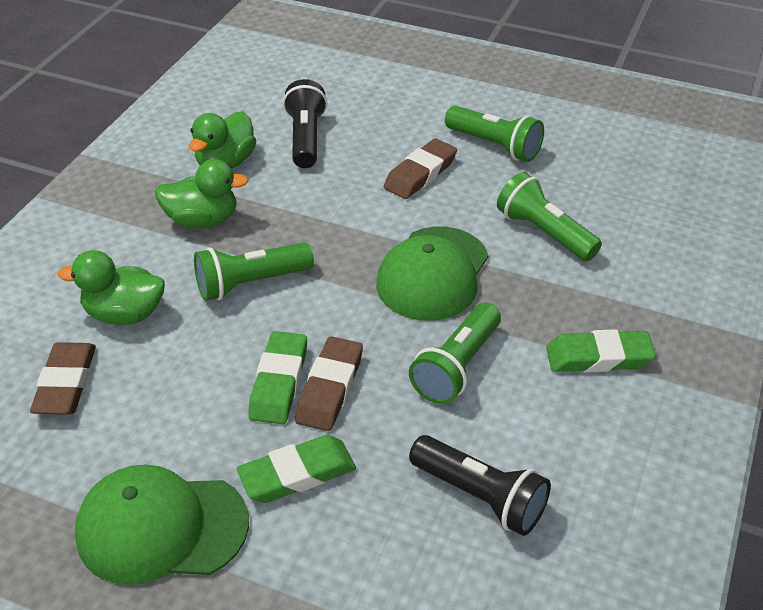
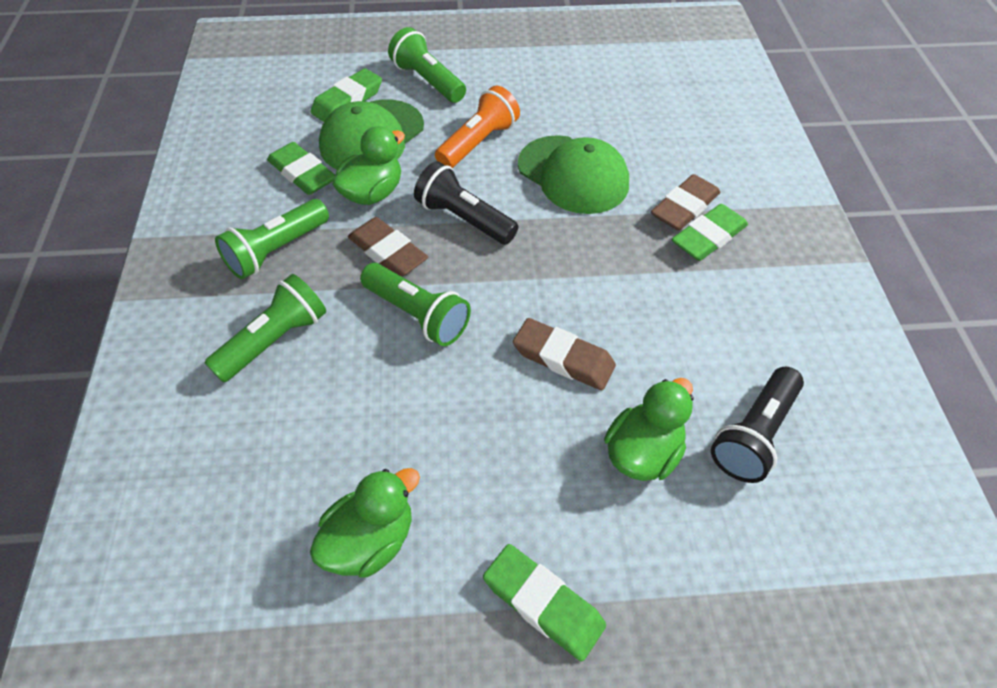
green eraser: 3 -> 4
orange flashlight: 0 -> 1

